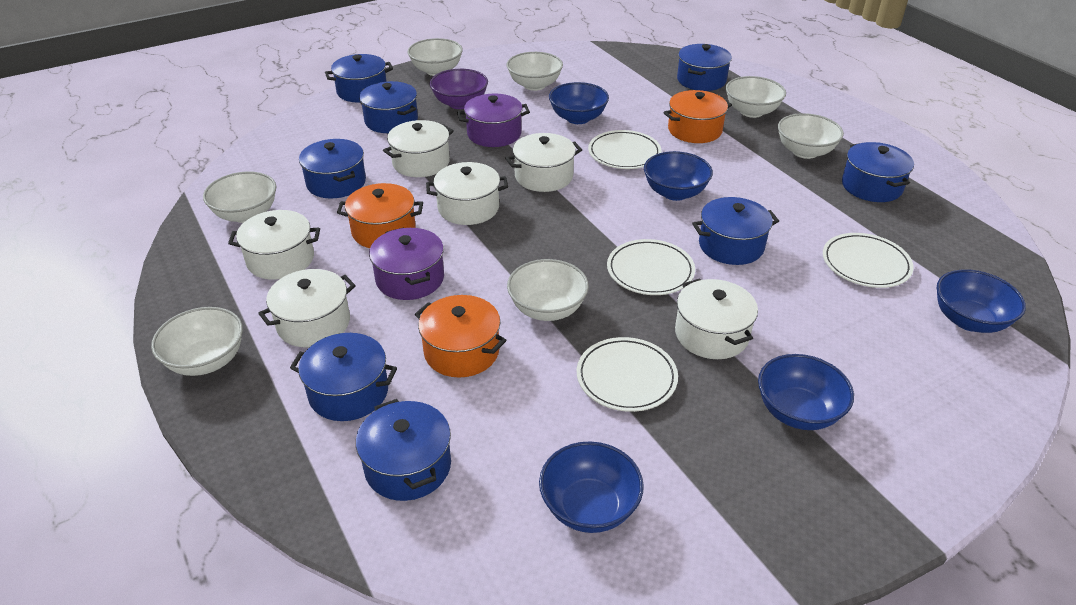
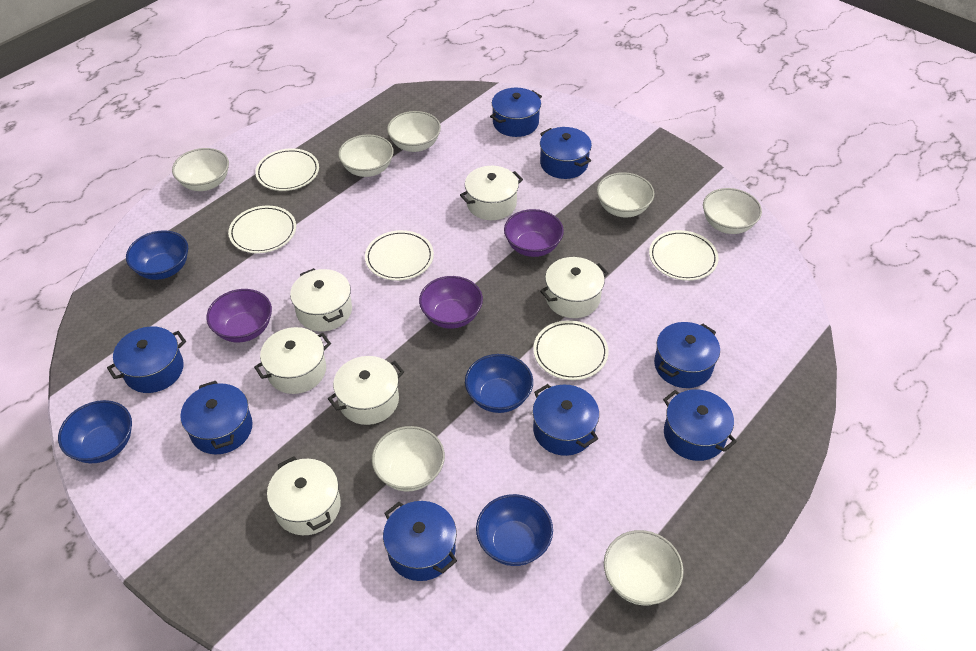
blue bowl: 5 -> 4
orange pot: 3 -> 0
purple bowl: 1 -> 3
purple pot: 2 -> 0
white plate: 4 -> 5

